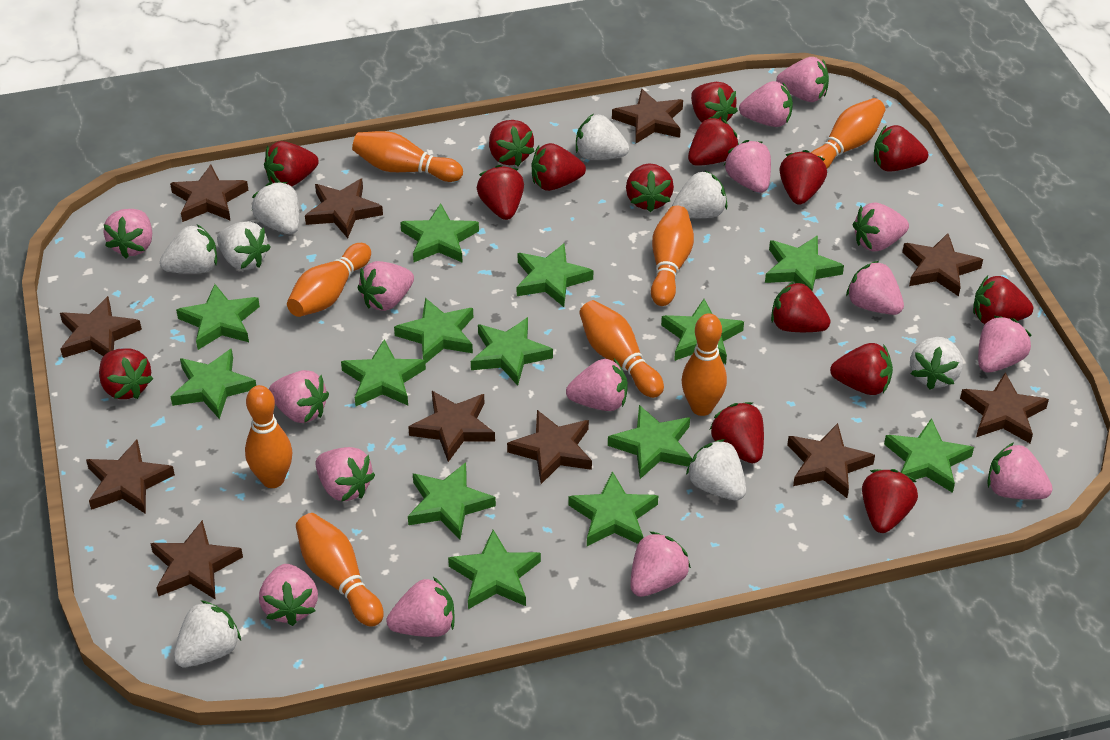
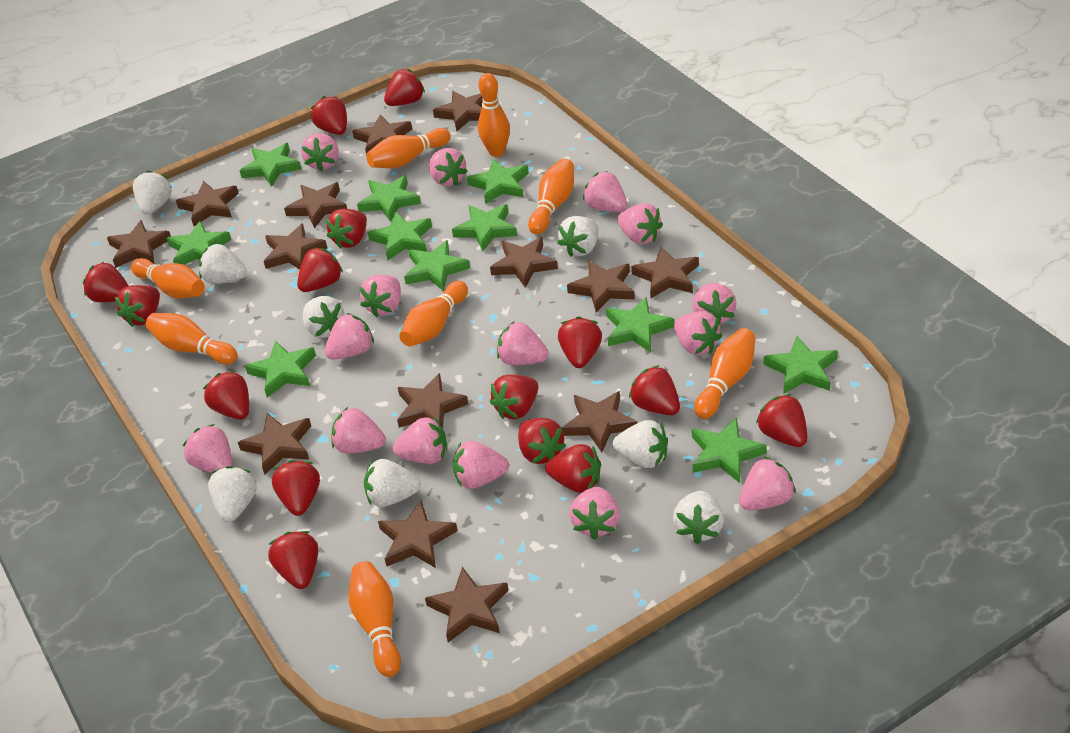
brown star: 11 -> 14
green star: 14 -> 11

